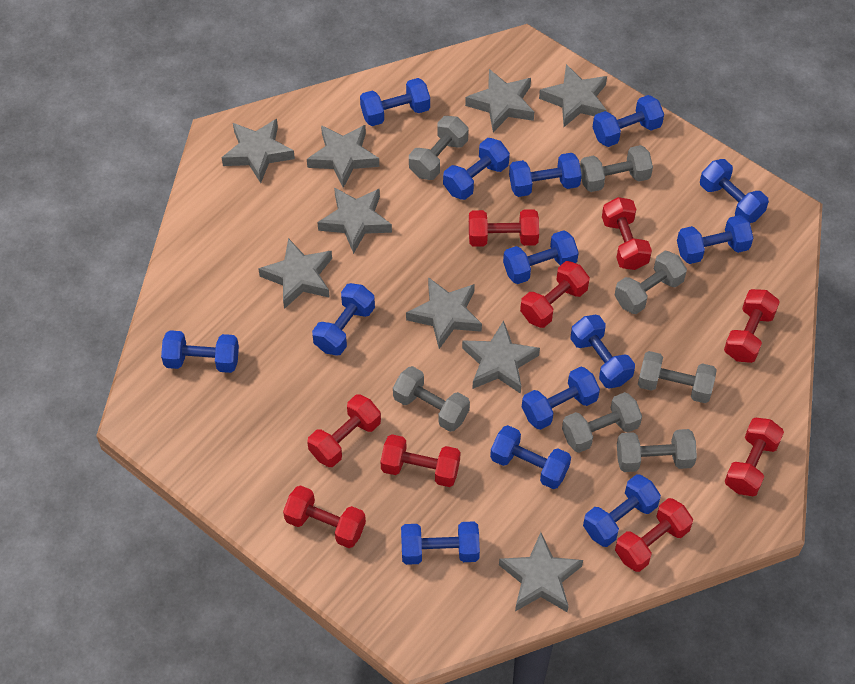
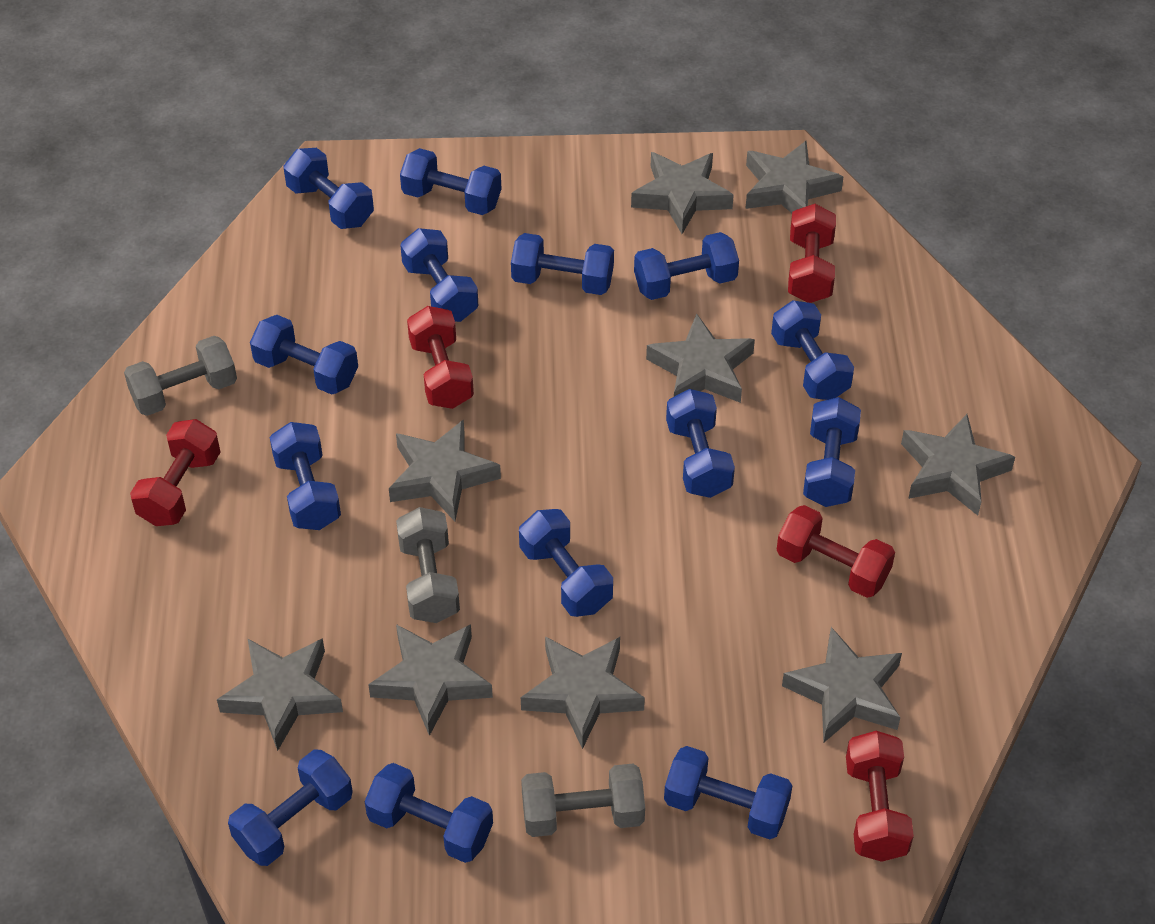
grey dumbbell: 7 -> 3
red dumbbell: 9 -> 5

